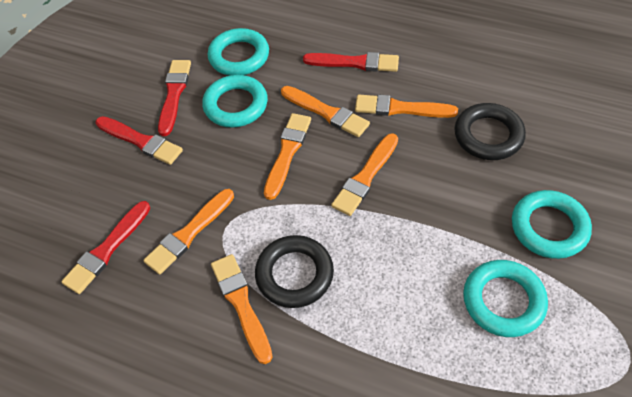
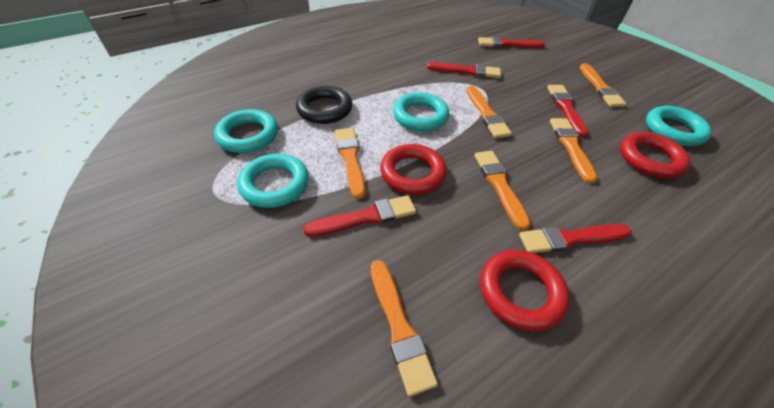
black ring: 2 -> 1
red brush: 4 -> 5
red ring: 0 -> 3

